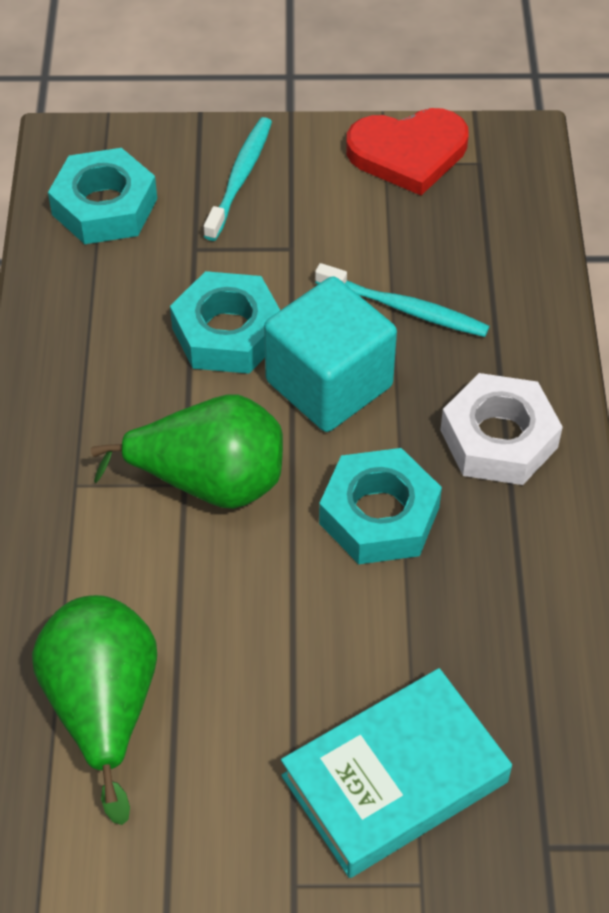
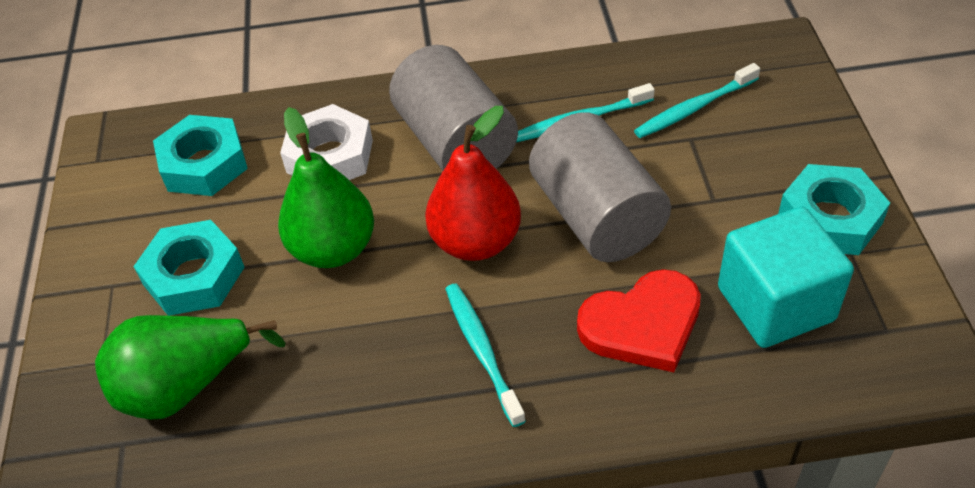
grey cylinder: 0 -> 2
red pear: 0 -> 1
turquoise book: 1 -> 0
turquoise toothbrush: 2 -> 3

